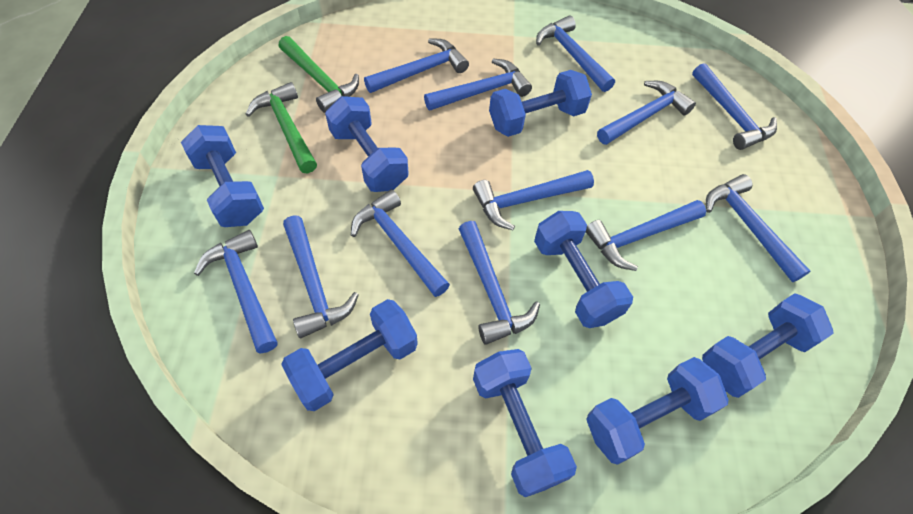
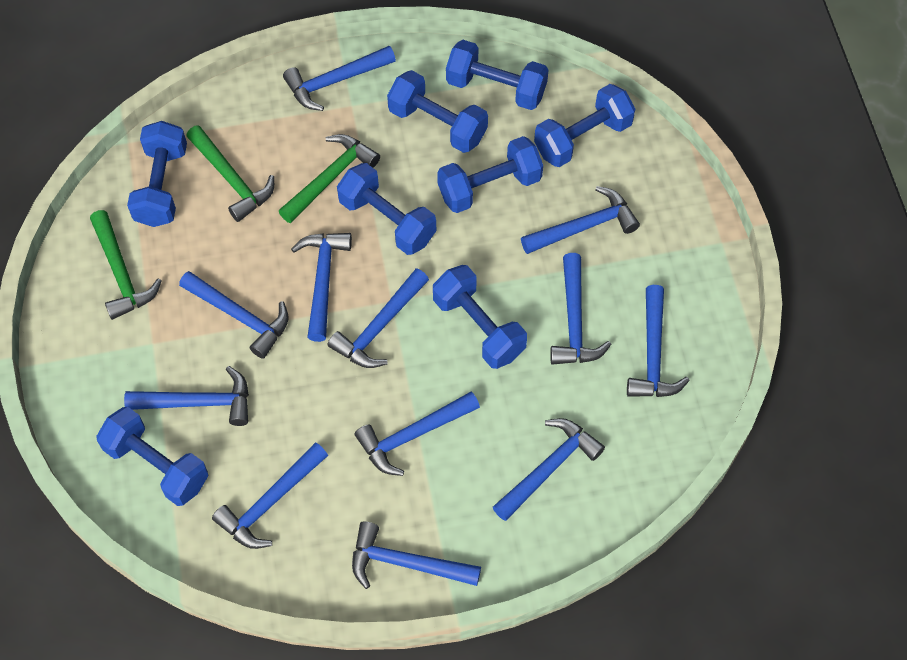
green hammer: 2 -> 3

